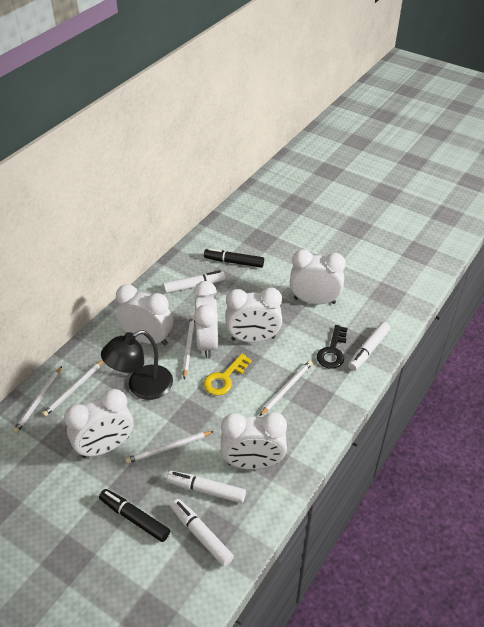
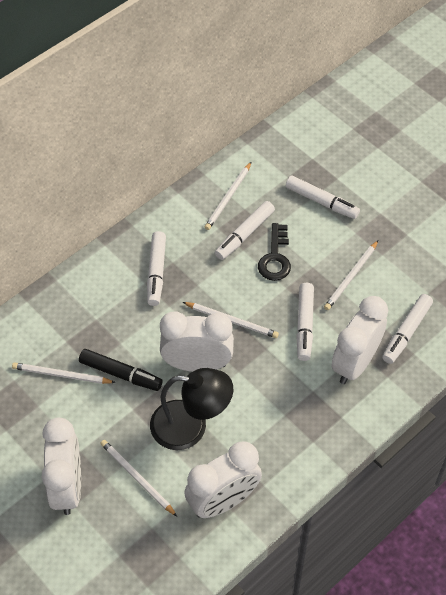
black marker: 2 -> 1
white clock: 6 -> 4
white marker: 4 -> 5
yellow key: 1 -> 0

